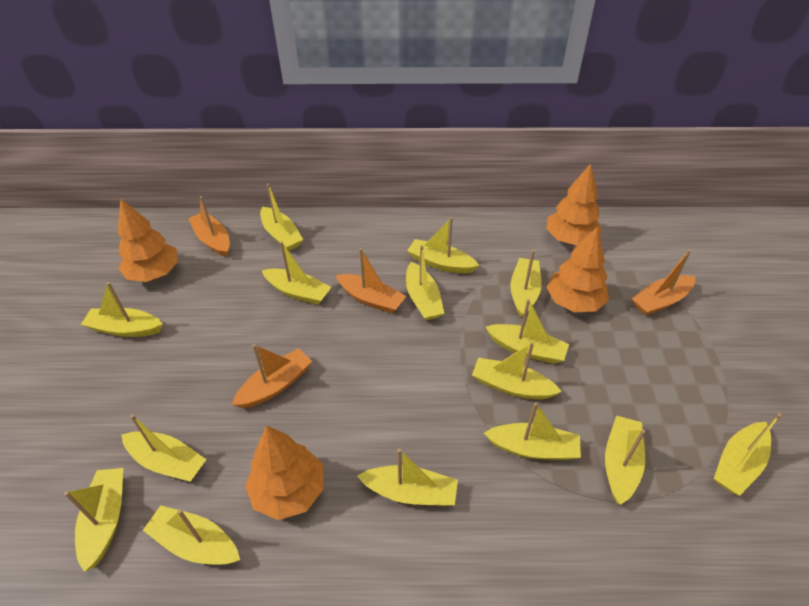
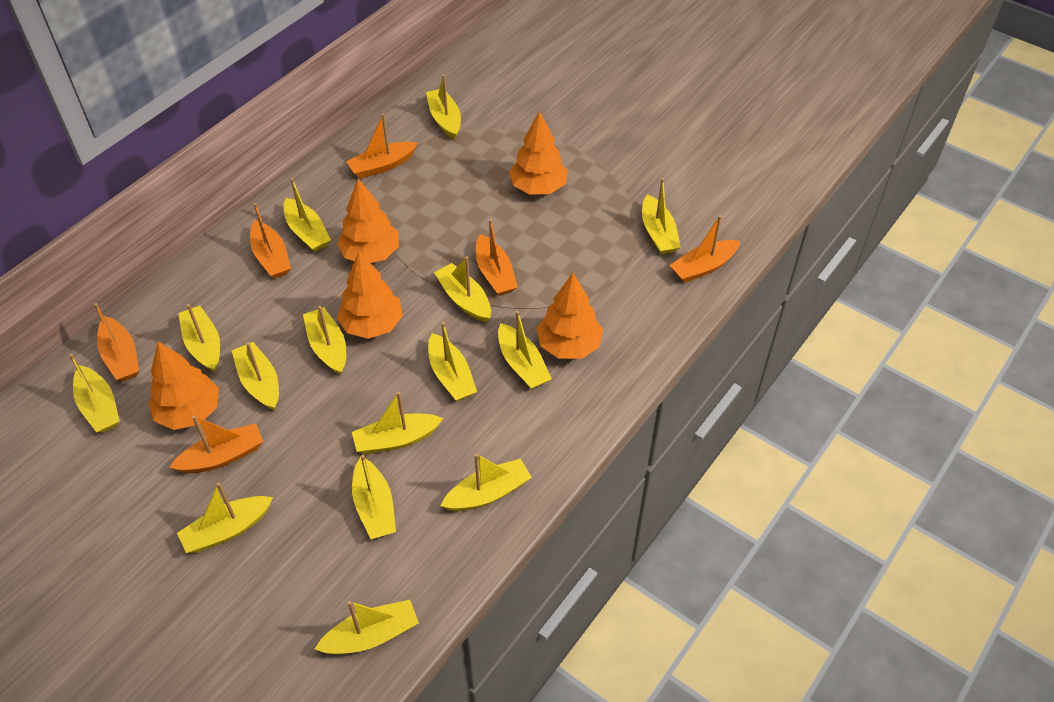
orange boat: 4 -> 6
orange tree: 4 -> 5

